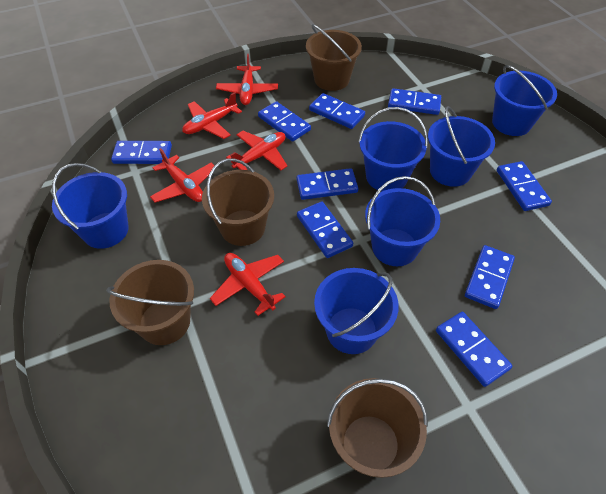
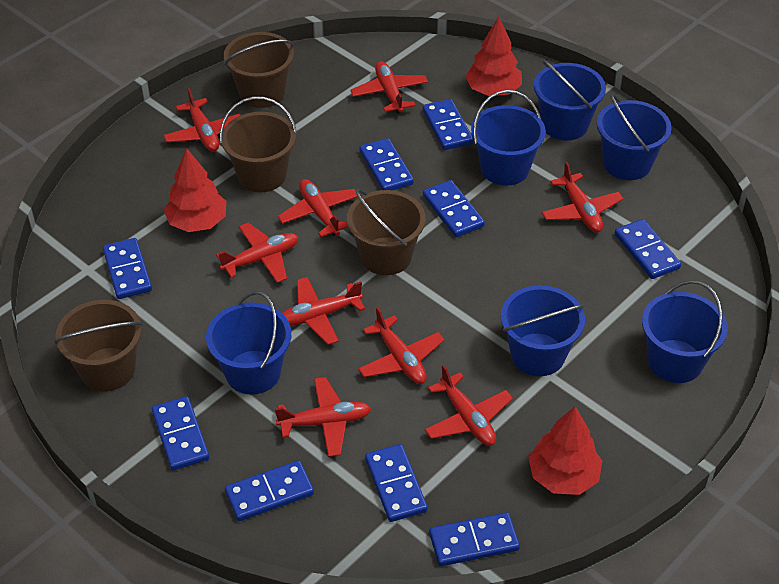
red plane: 5 -> 9
red tree: 0 -> 3

